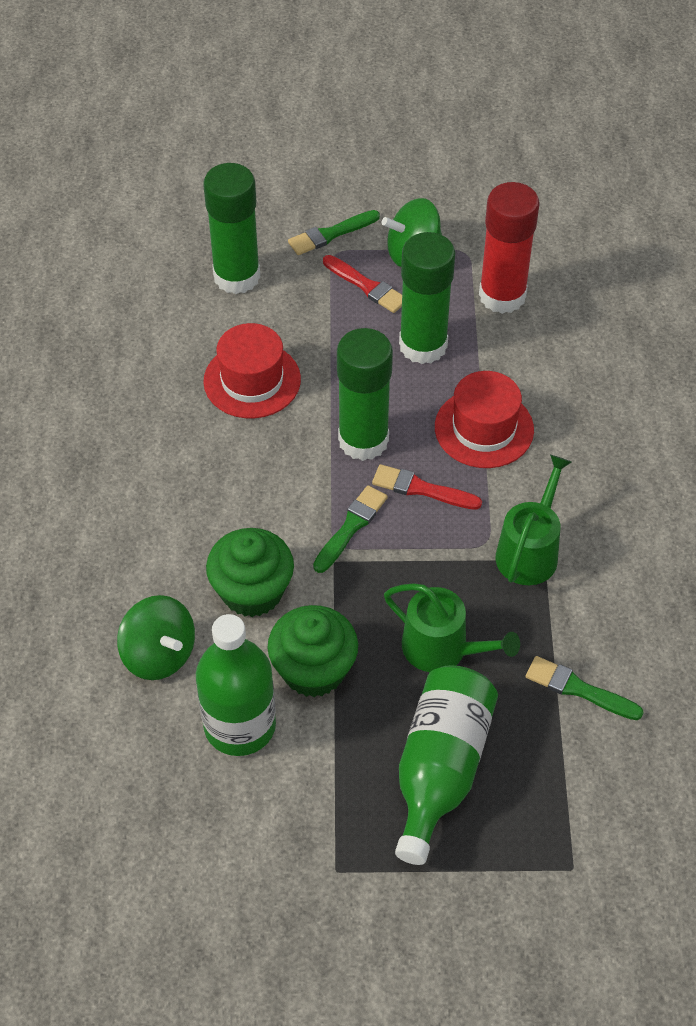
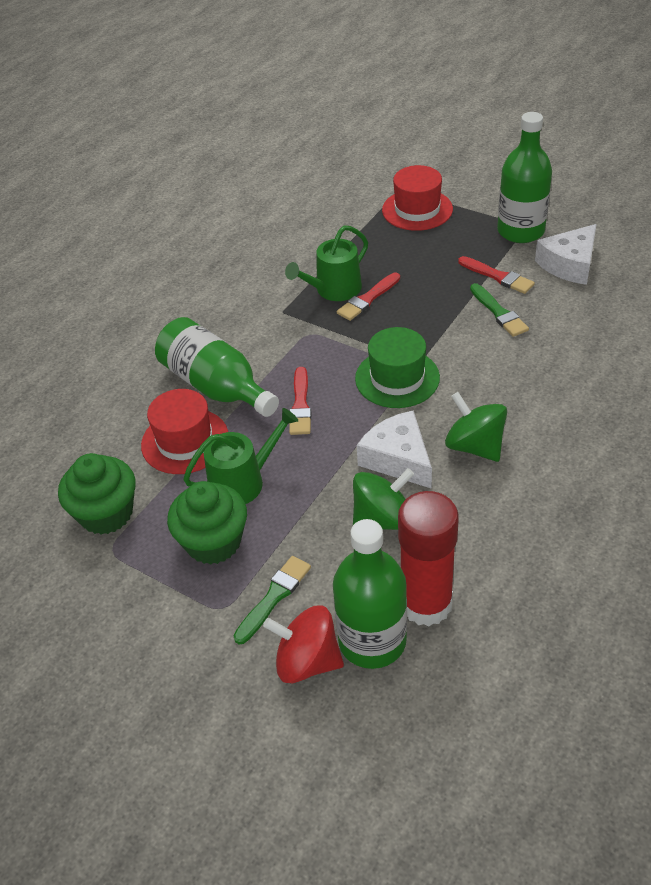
green bottle: 2 -> 3
green brush: 3 -> 2
green glue stick: 3 -> 0
green hat: 0 -> 1
red brush: 2 -> 3
red spinning top: 0 -> 1
white cheese: 0 -> 2

